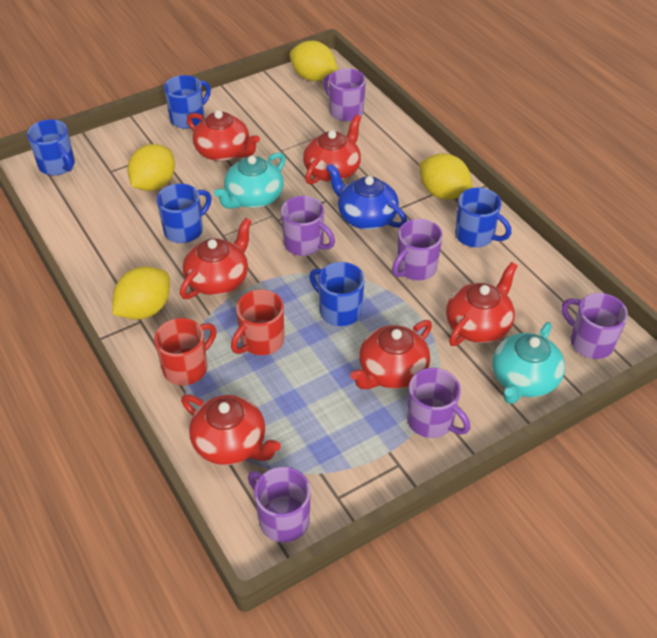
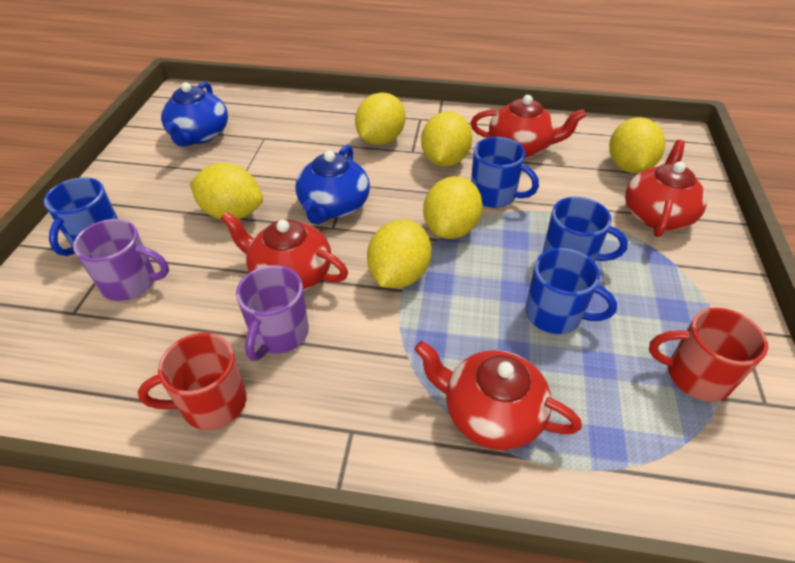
blue mug: 5 -> 4
blue teapot: 1 -> 2
purple mug: 6 -> 2
red teapot: 6 -> 4
turquoise teapot: 2 -> 0
yellow lemon: 4 -> 6

